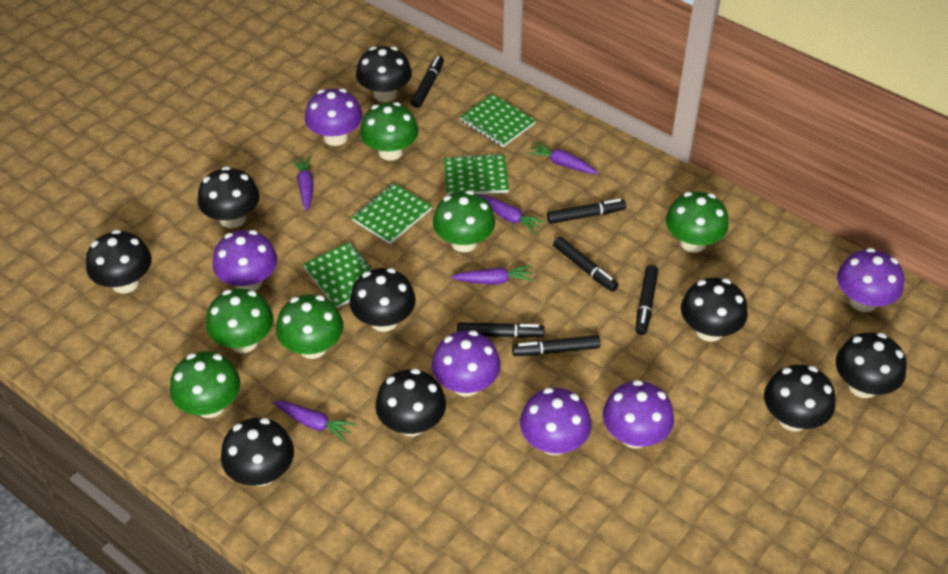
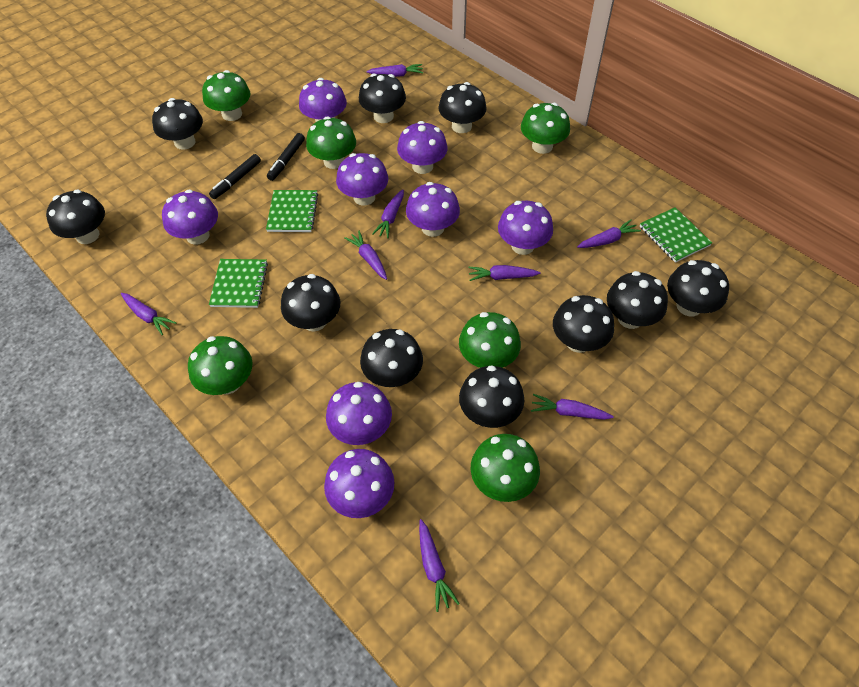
black marker: 6 -> 2
black mushroom: 9 -> 10
green notebook: 4 -> 3
purple carrot: 5 -> 8
purple mushroom: 6 -> 8

